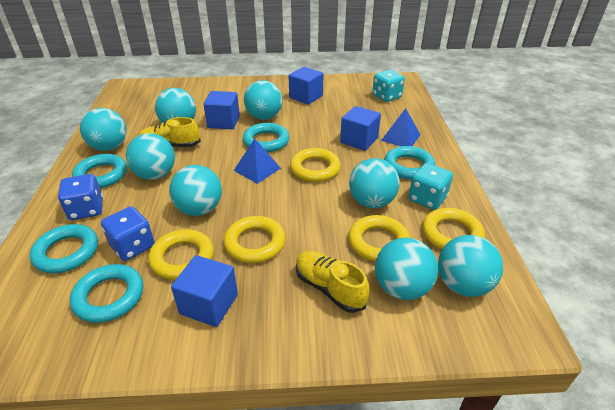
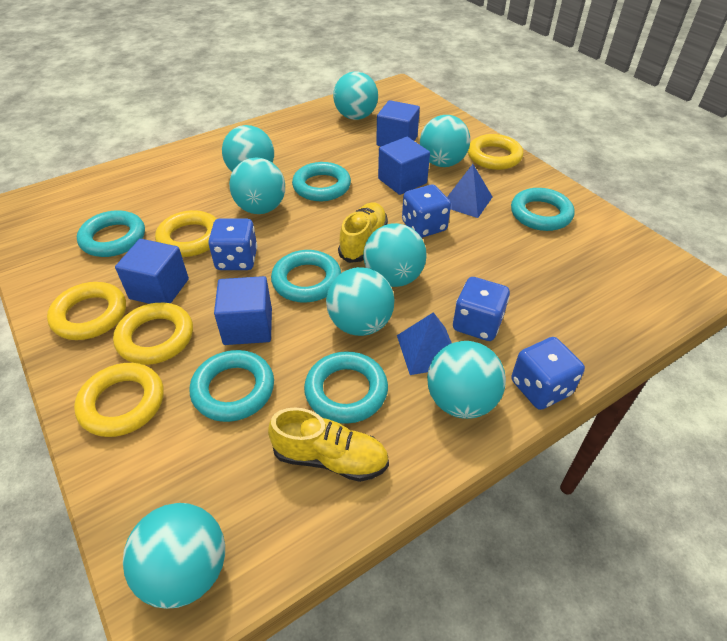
blue dice: 2 -> 4
turquoise dice: 2 -> 0
turquoise ring: 5 -> 6

